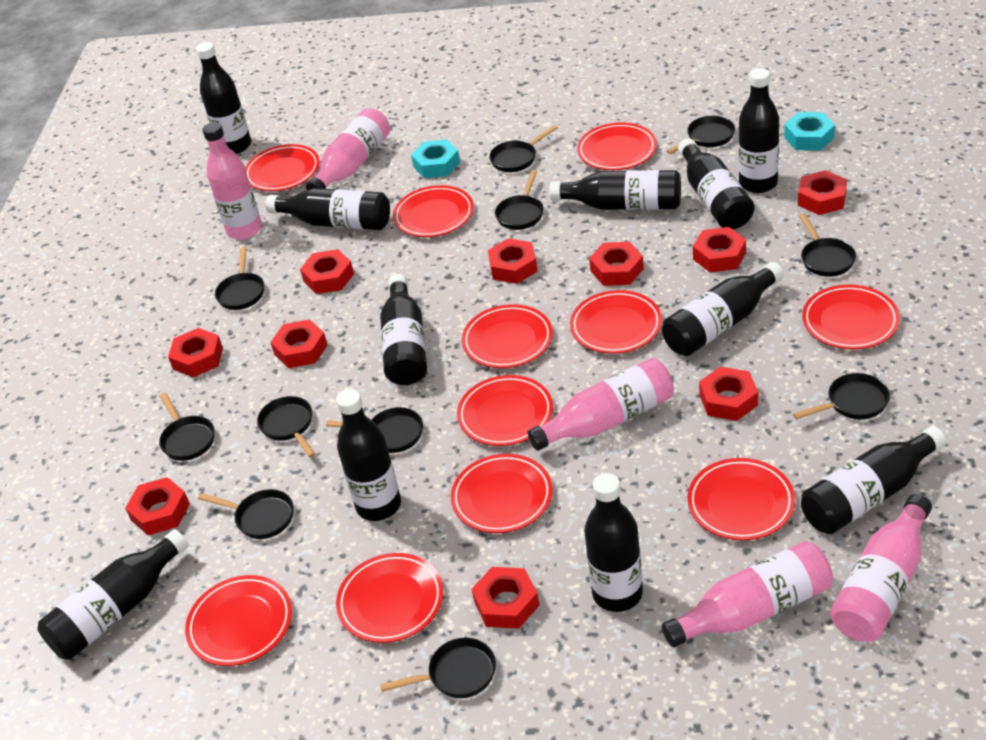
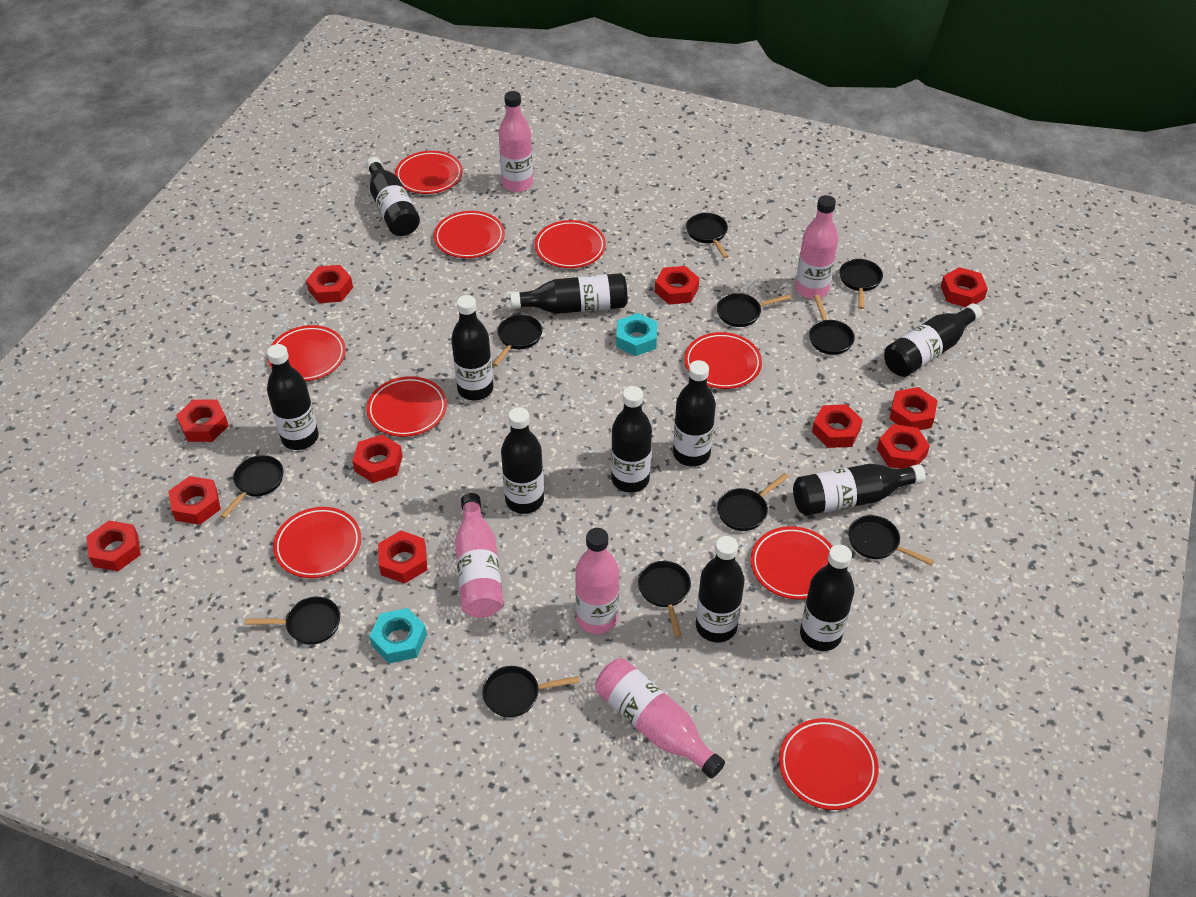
red nut: 10 -> 11
red plate: 11 -> 9

